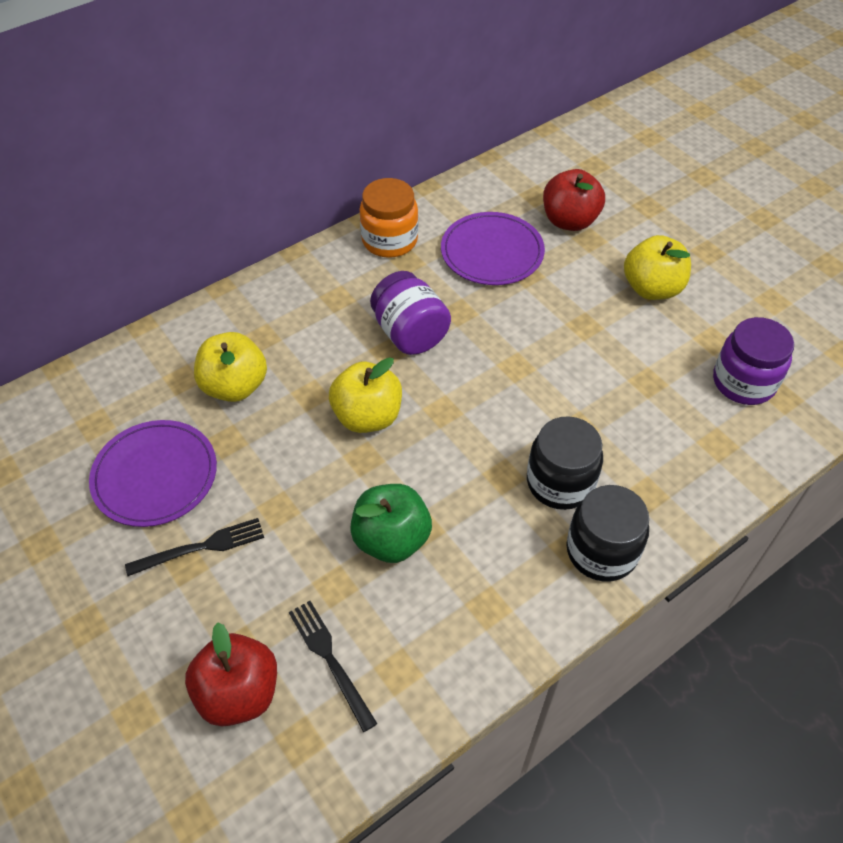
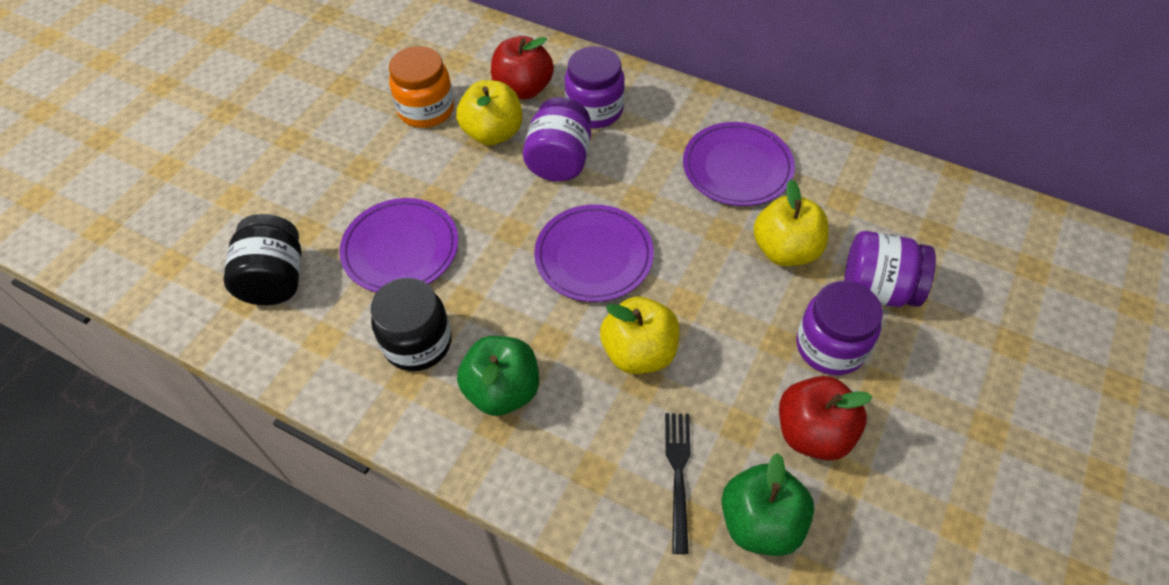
black fork: 2 -> 1
green apple: 1 -> 2
purple jar: 2 -> 4
purple plate: 2 -> 3

